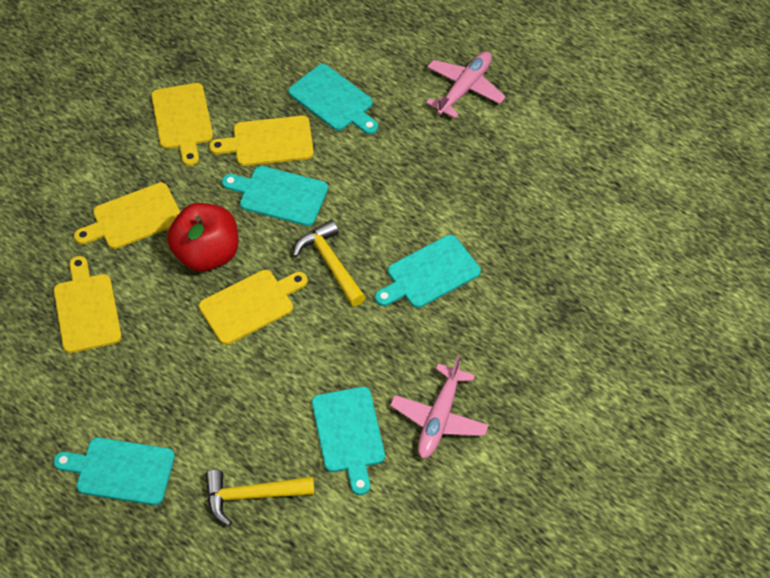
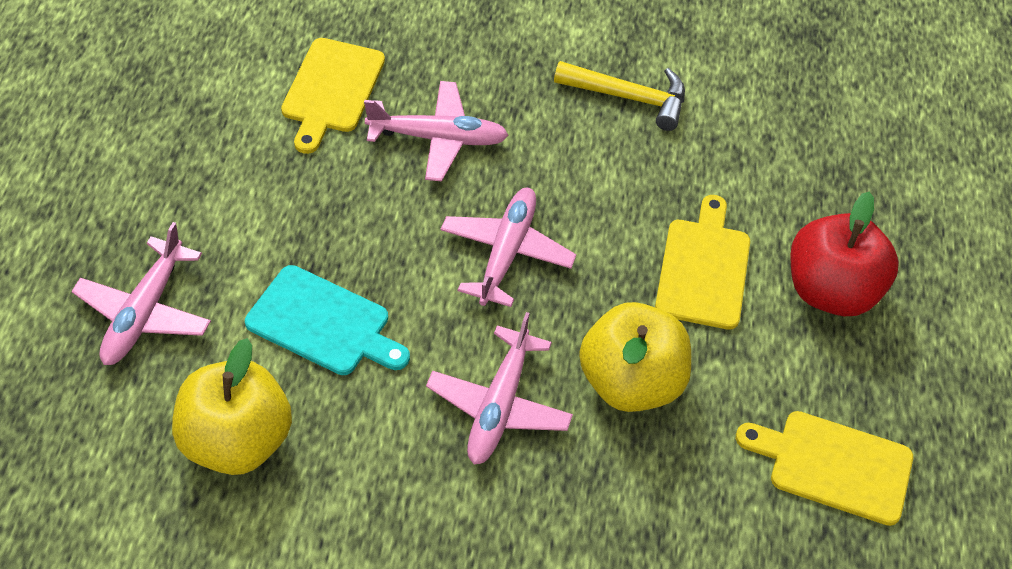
pink plane: 2 -> 4
turquoise cutting board: 5 -> 1
yellow apple: 0 -> 2
yellow cutting board: 5 -> 3
yellow hammer: 2 -> 1

